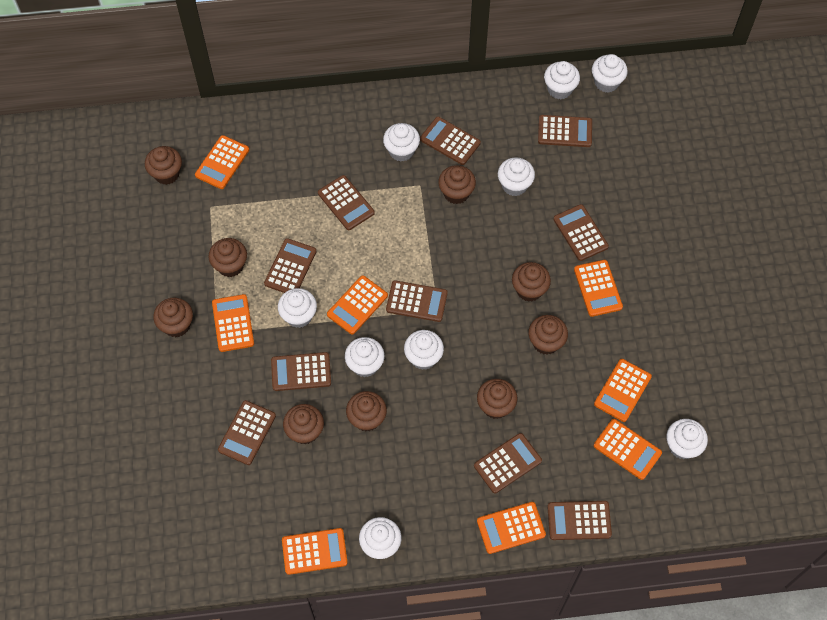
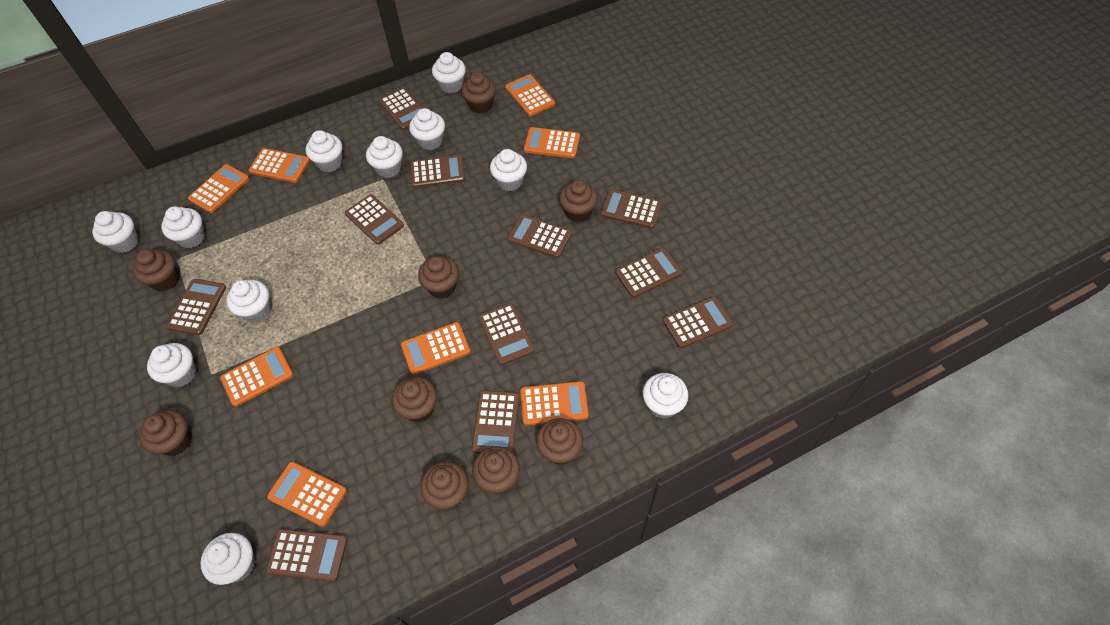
brown calculator: 10 -> 11
white cupcake: 9 -> 11

